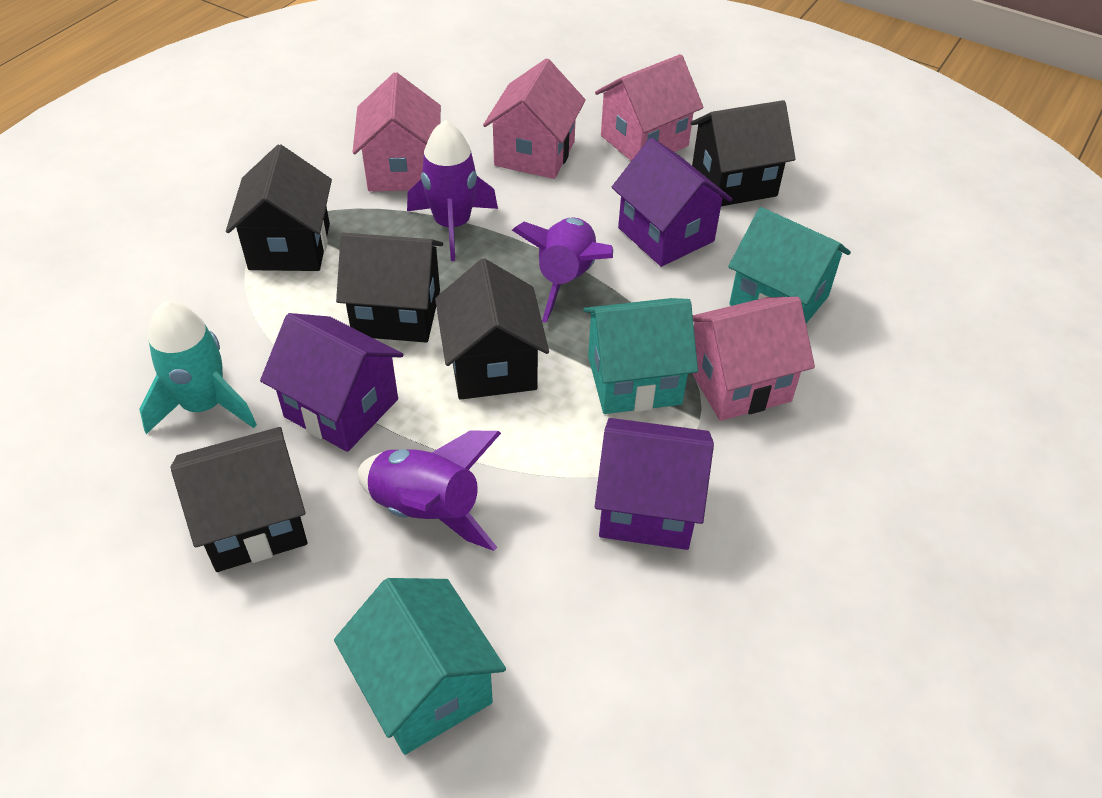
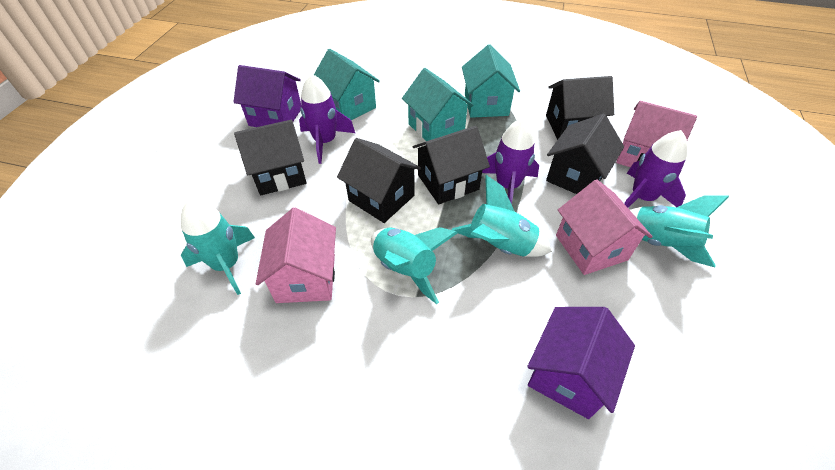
pink house: 4 -> 3
purple house: 3 -> 2
turquoise rocket: 1 -> 4

